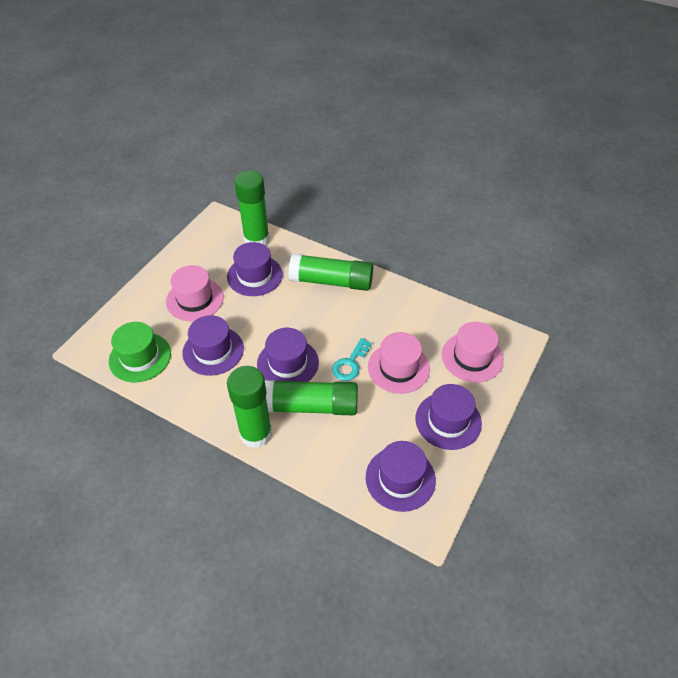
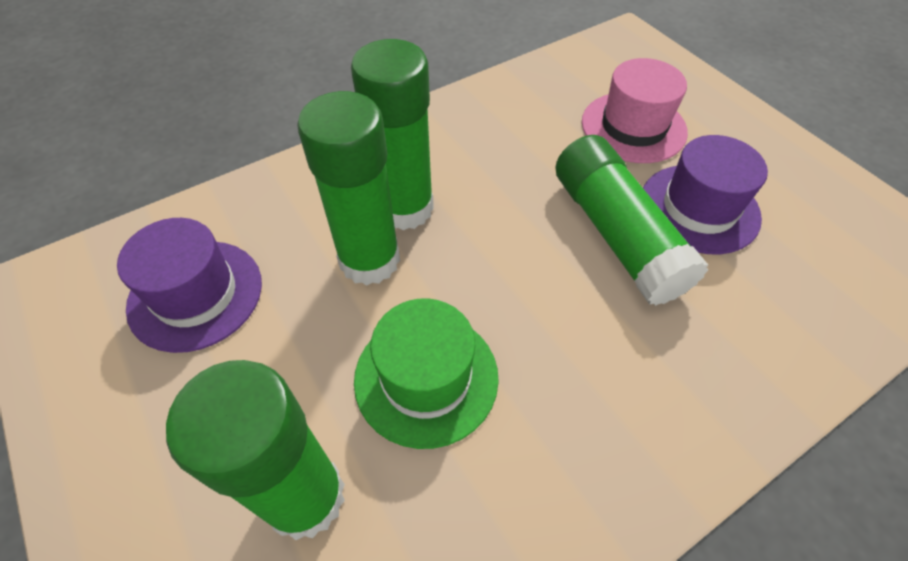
pink hat: 3 -> 1
purple hat: 5 -> 2
turquoise key: 1 -> 0

